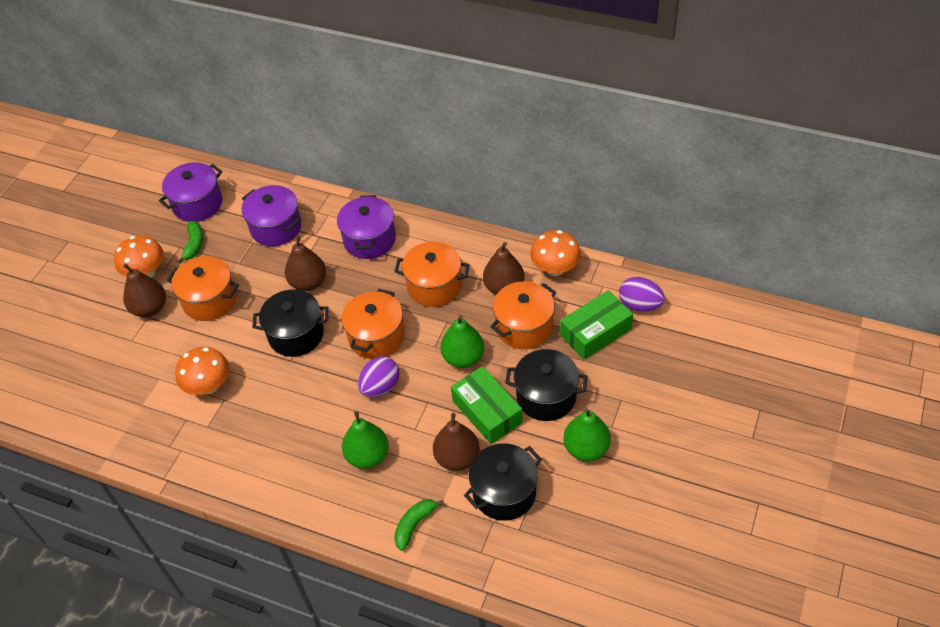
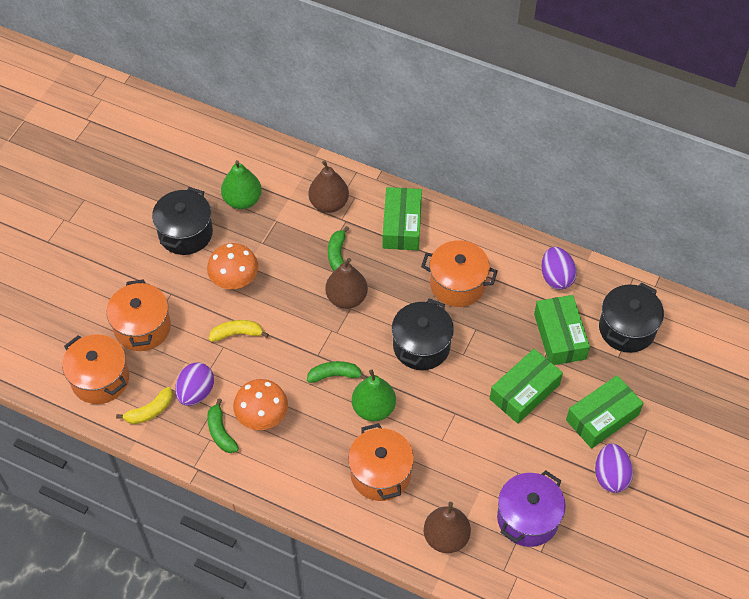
brown pear: 4 -> 3
green banana: 2 -> 3
green box: 2 -> 4
green pear: 3 -> 2
orange mushroom: 3 -> 2
purple egg: 2 -> 3
purple pot: 3 -> 1
yellow banana: 0 -> 2

